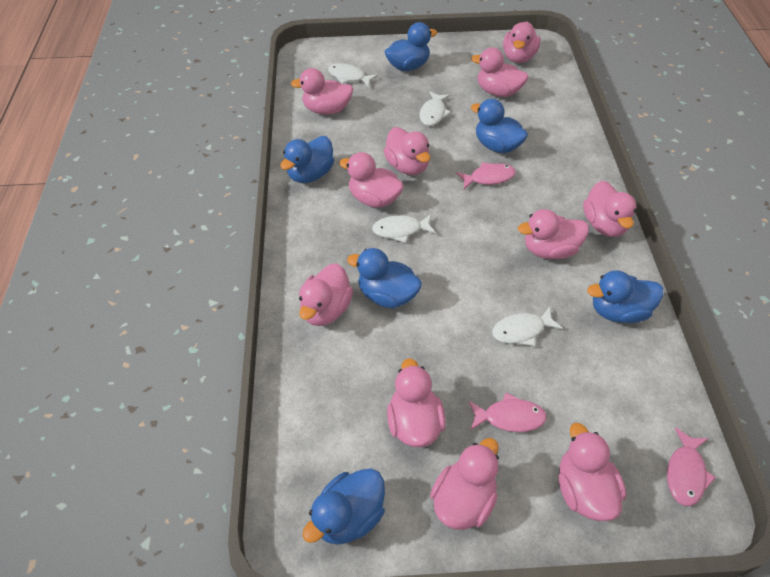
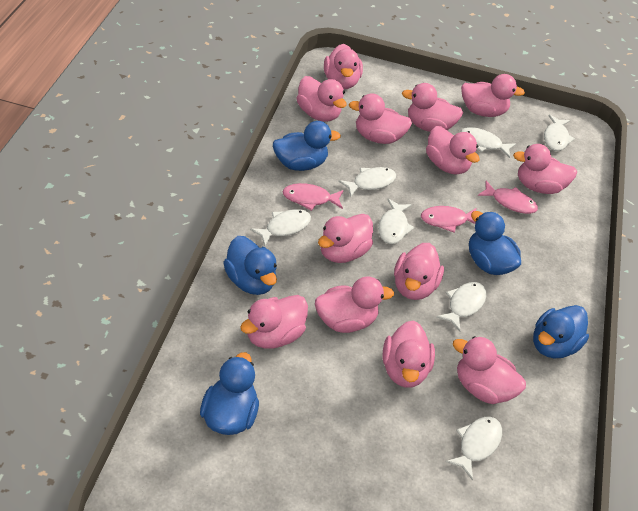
blue duck: 6 -> 5
pink duck: 11 -> 13
white fish: 4 -> 7

